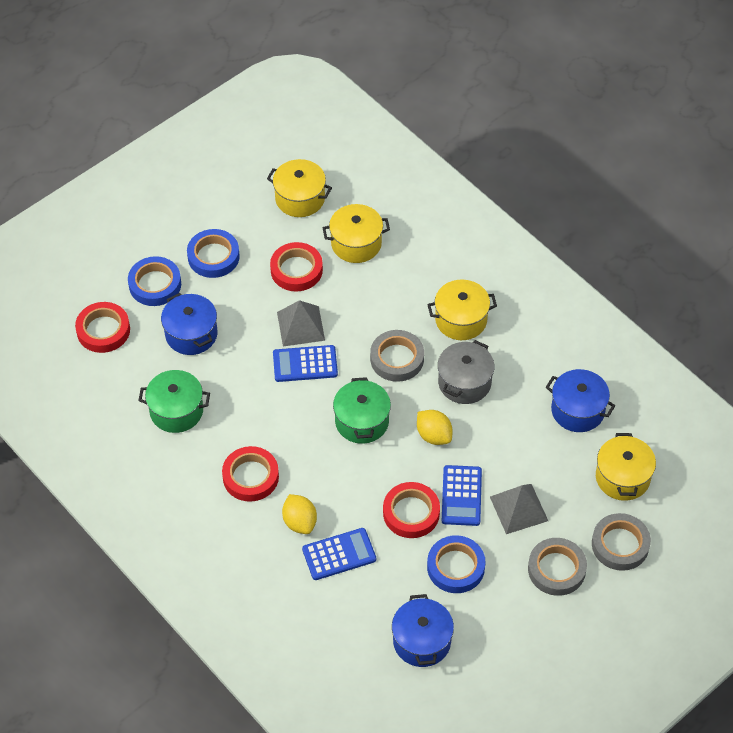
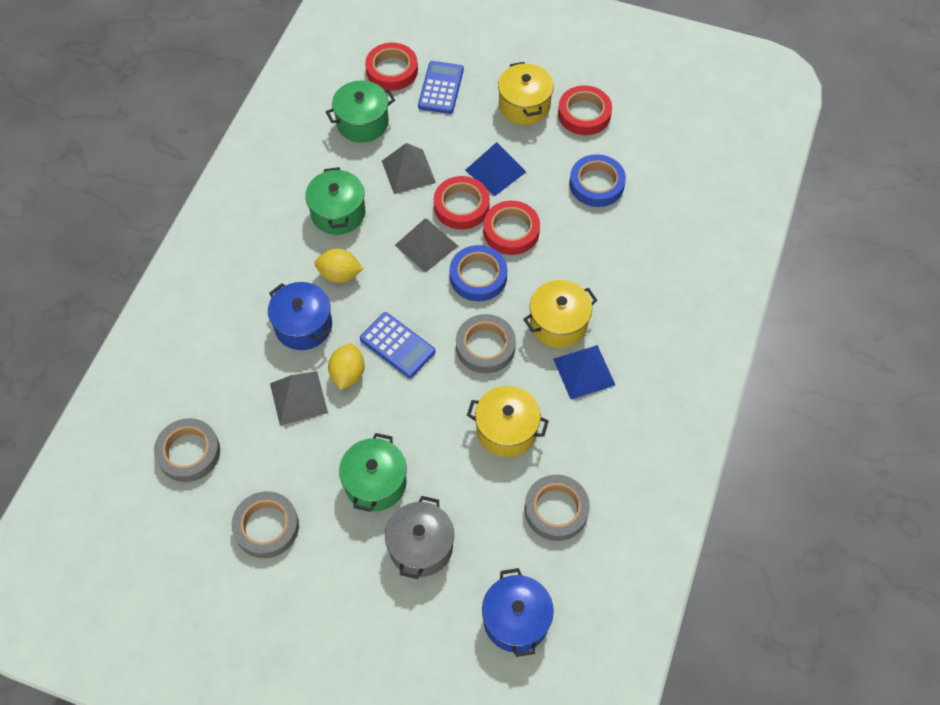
blue calculator: 3 -> 2
blue pot: 3 -> 2
blue pyramid: 0 -> 2
blue tape: 3 -> 2
green pot: 2 -> 3
grey pyramid: 2 -> 3
grey tape: 3 -> 4
yellow pot: 4 -> 3

